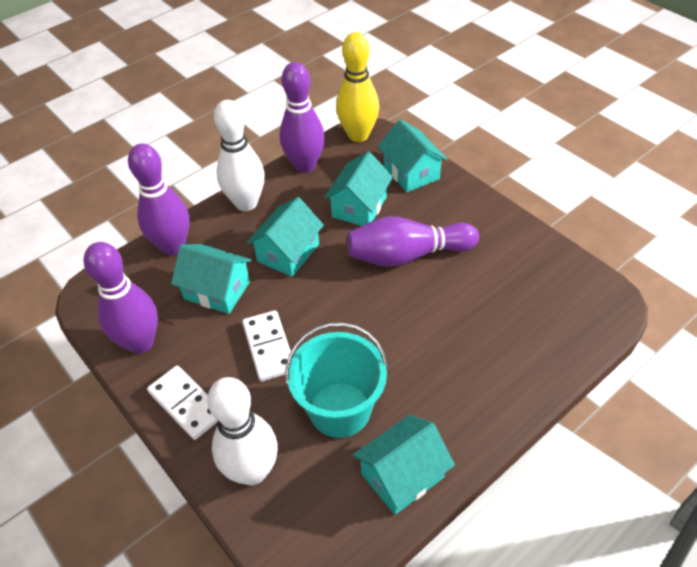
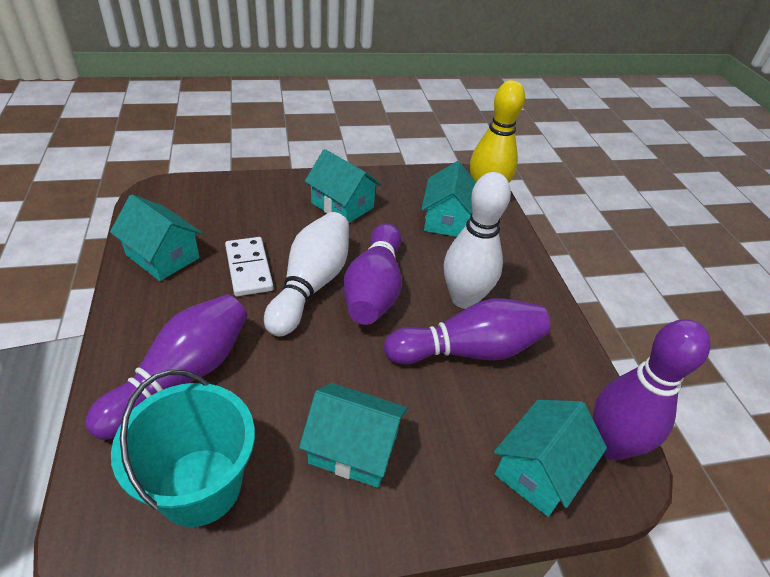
white domino: 2 -> 1

